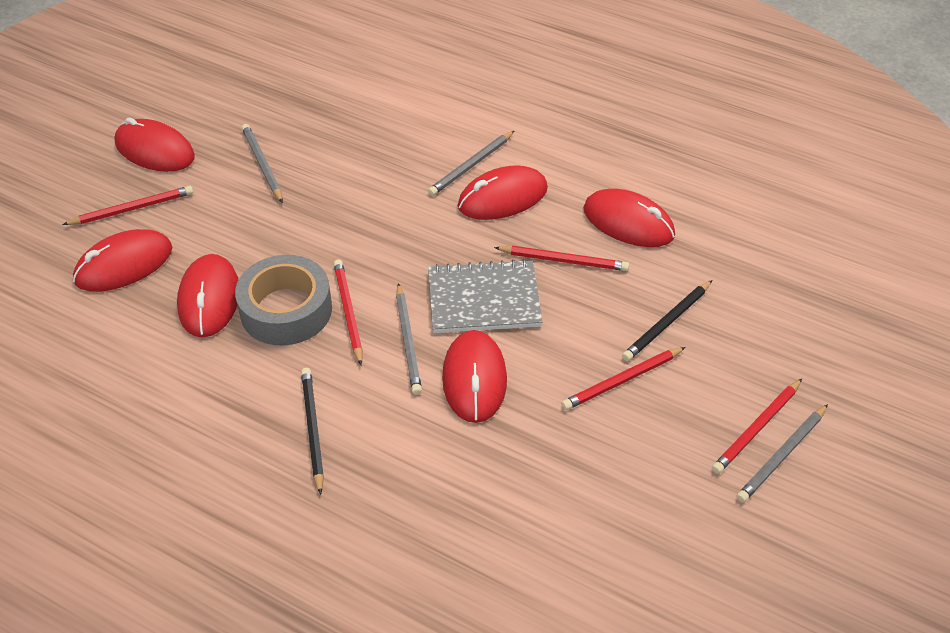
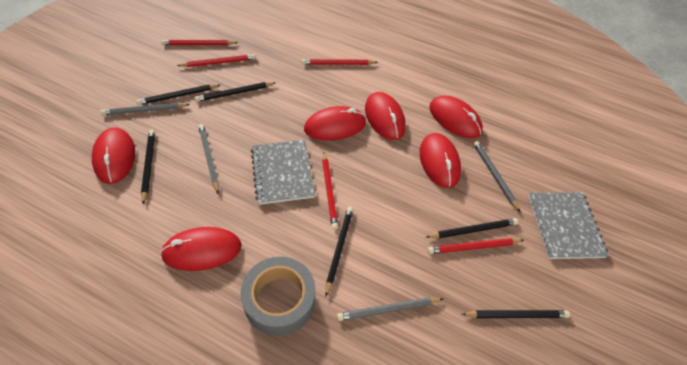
black pencil: 2 -> 6
grey notebook: 1 -> 2

